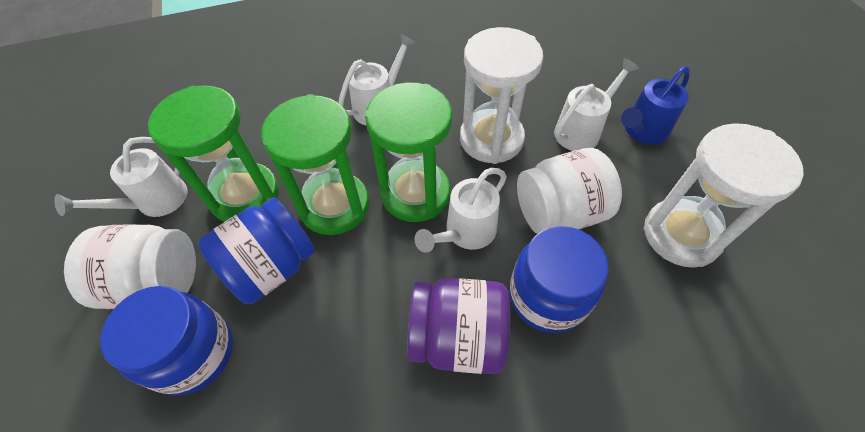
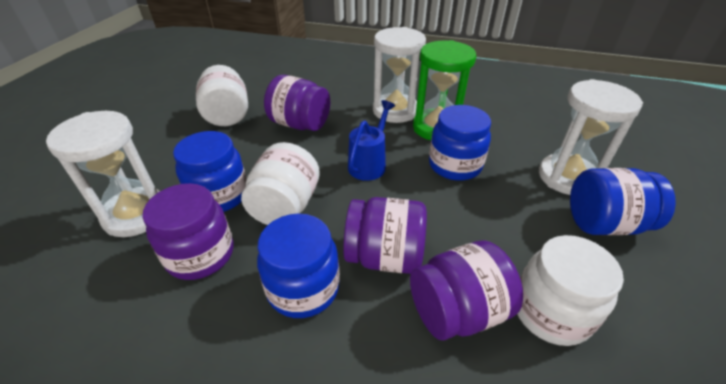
blue jar: 3 -> 4
green hourglass: 3 -> 1
purple jar: 1 -> 4
white hourglass: 2 -> 3
white jar: 2 -> 3
white watering can: 4 -> 0

